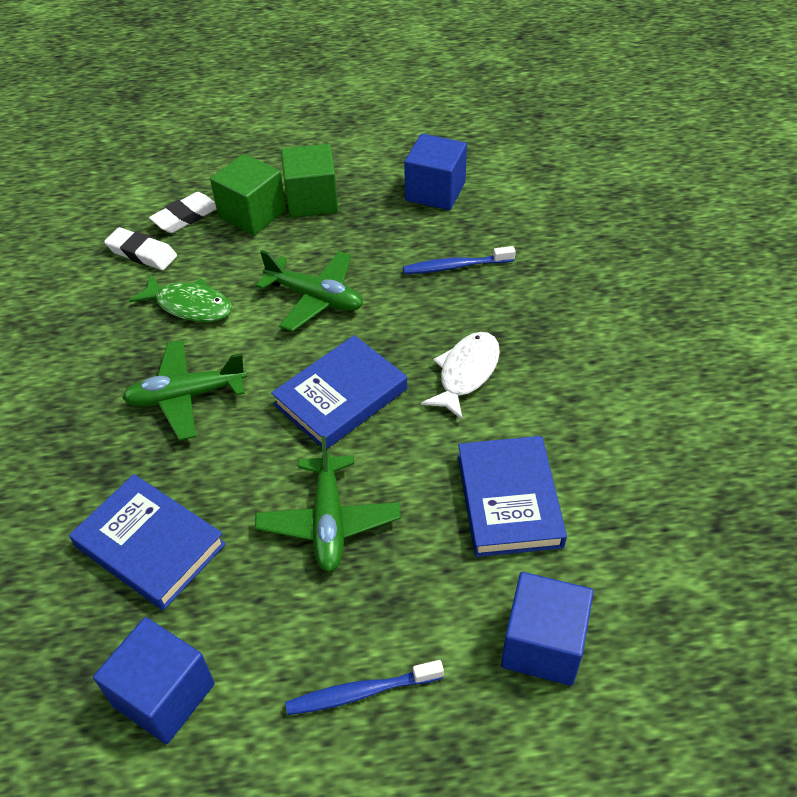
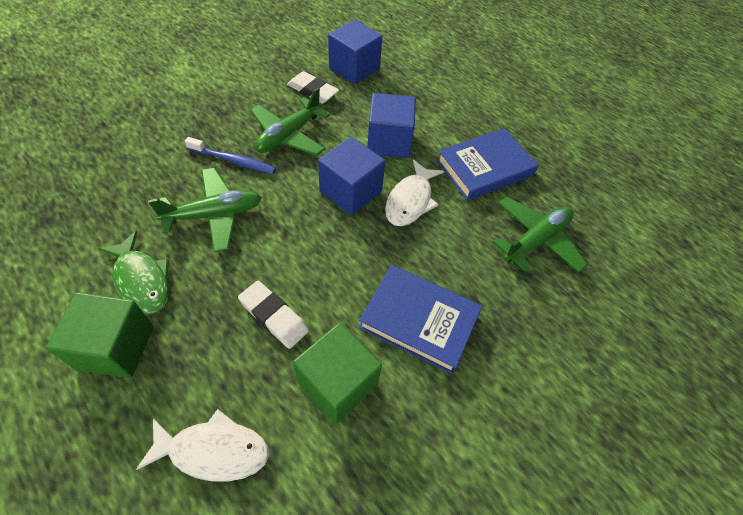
blue book: 3 -> 2
blue toothbrush: 2 -> 1
white fish: 1 -> 2

